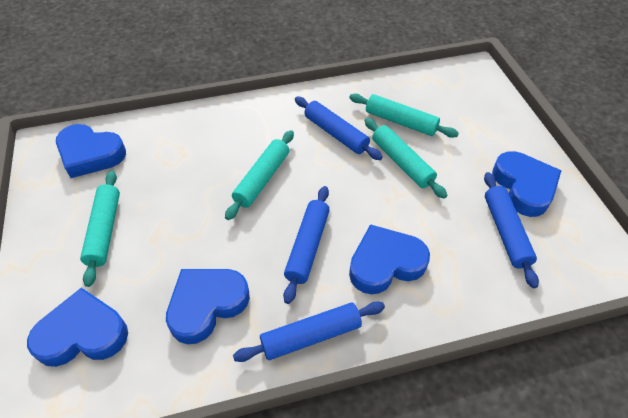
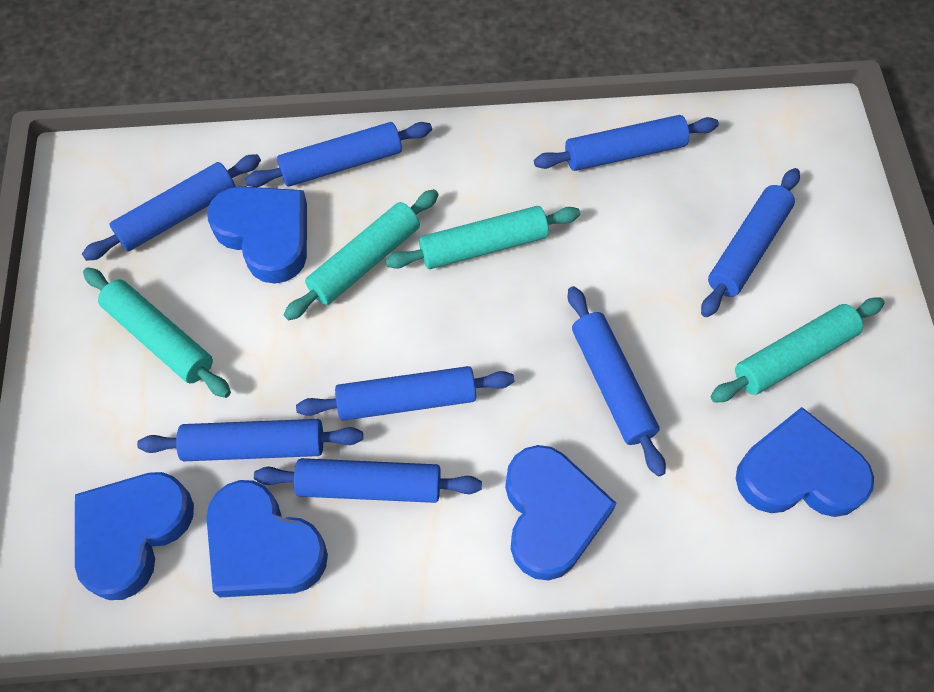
blue rolling pin: 4 -> 8

